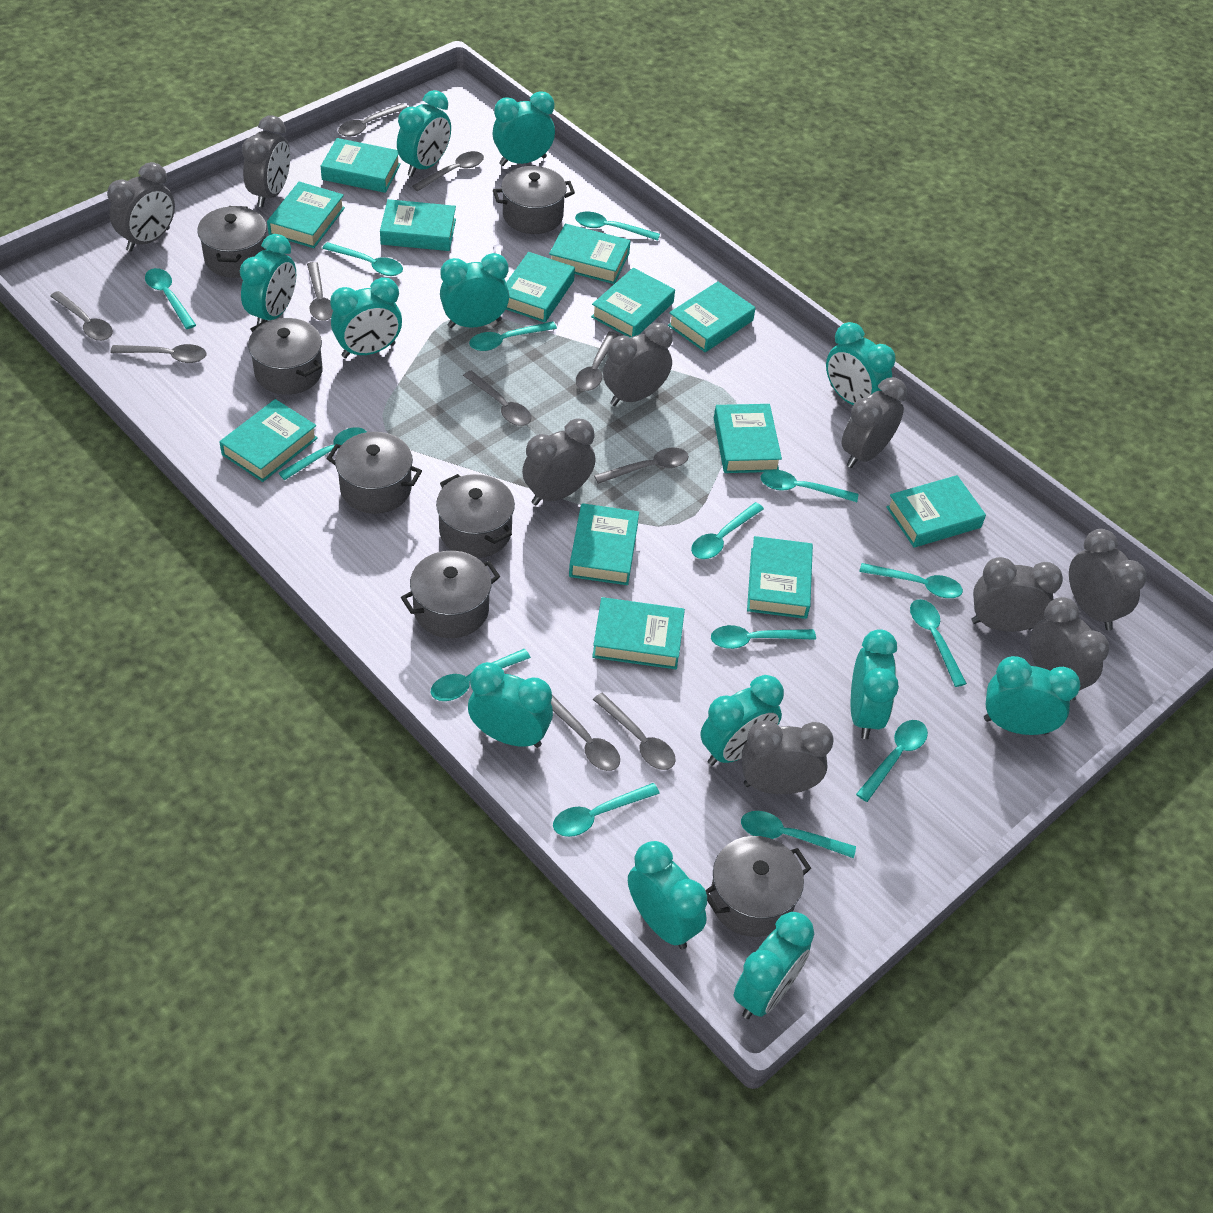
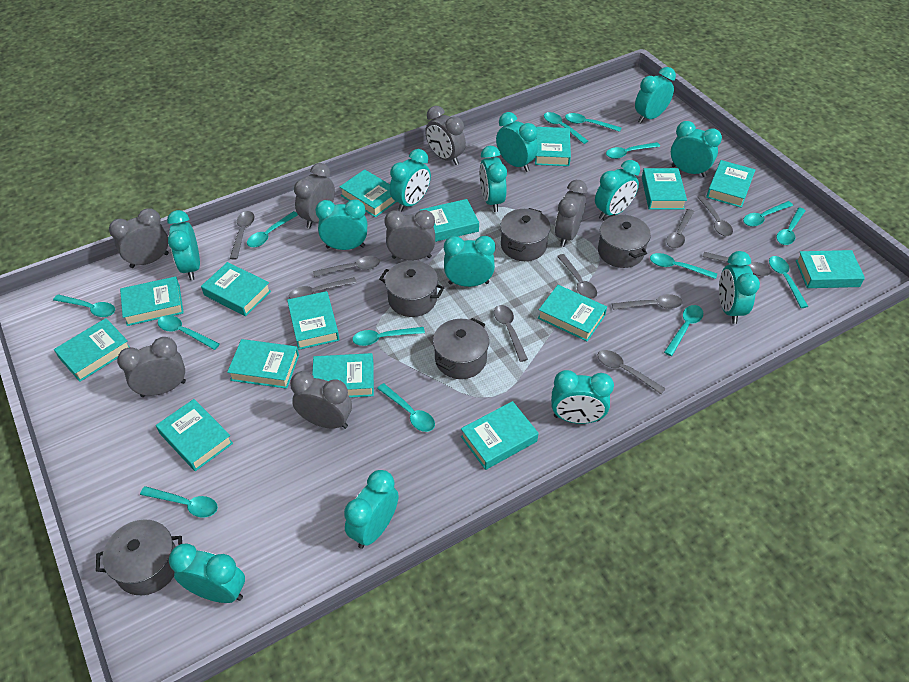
grey clock: 9 -> 7
grey pot: 7 -> 5
turquoise book: 13 -> 15
turquoise clock: 12 -> 13

